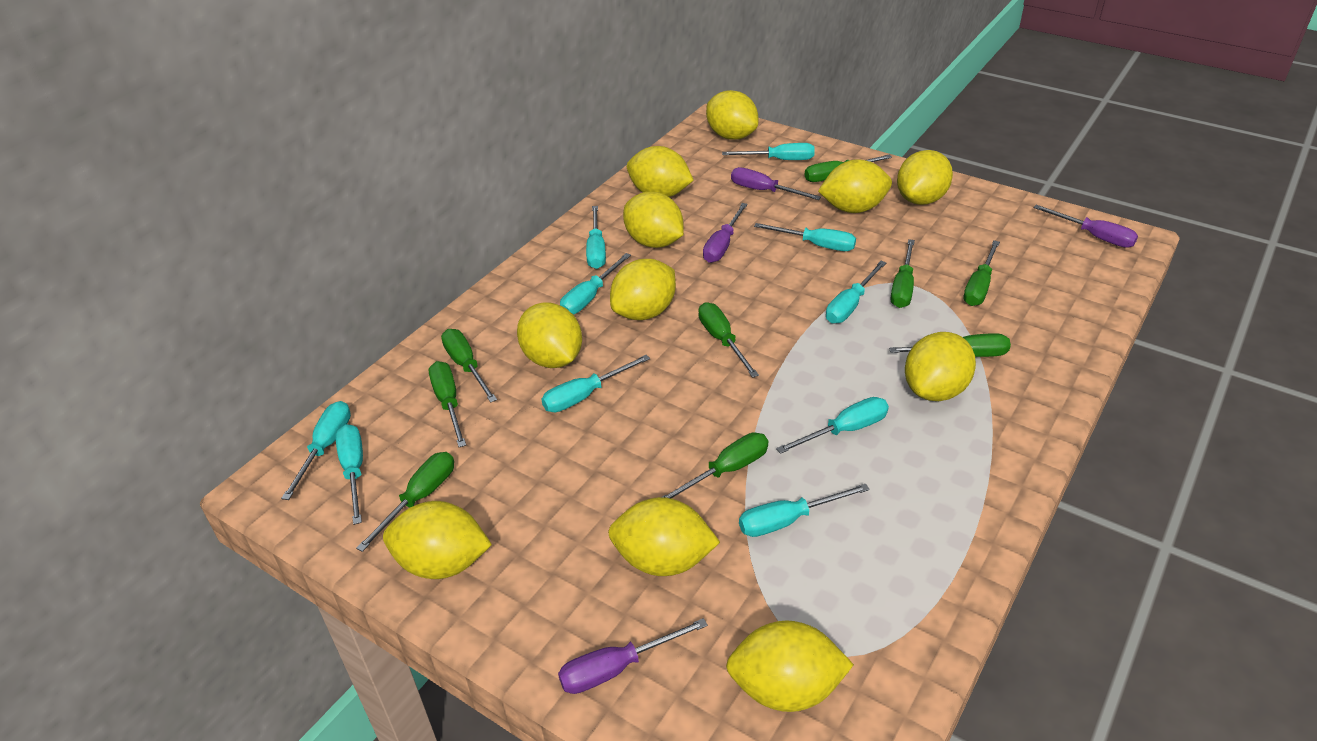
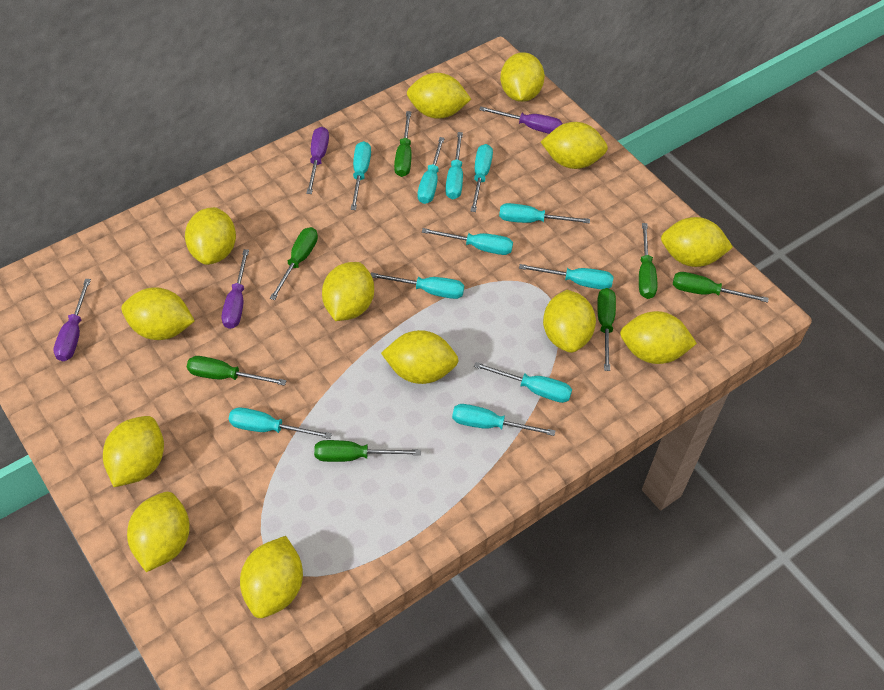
green screwdriver: 9 -> 7
turquoise screwdriver: 10 -> 11
yellow lemon: 11 -> 13

